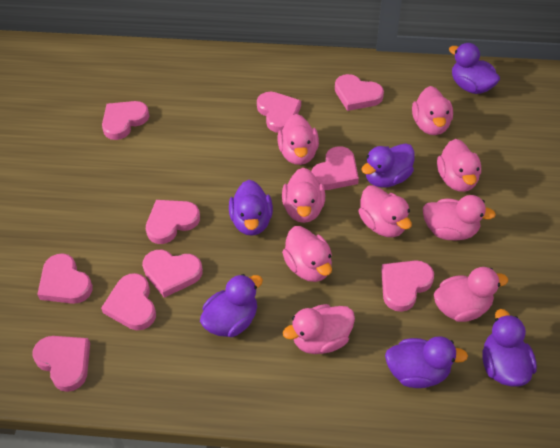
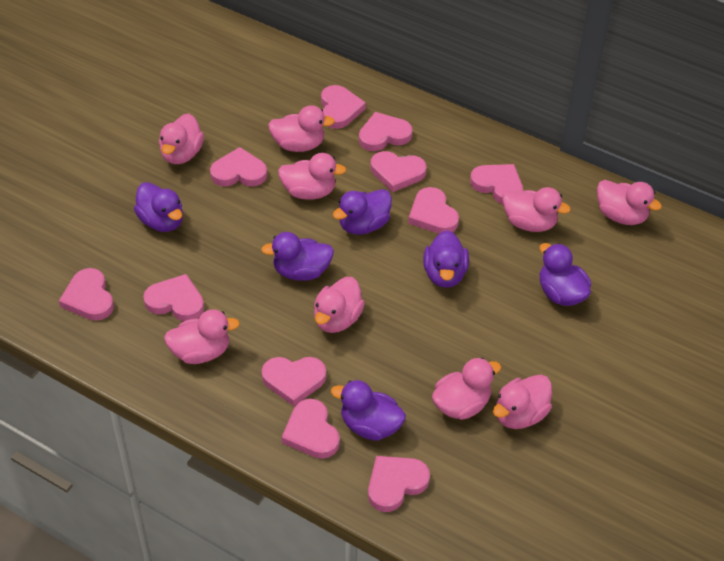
pink heart: 10 -> 11

